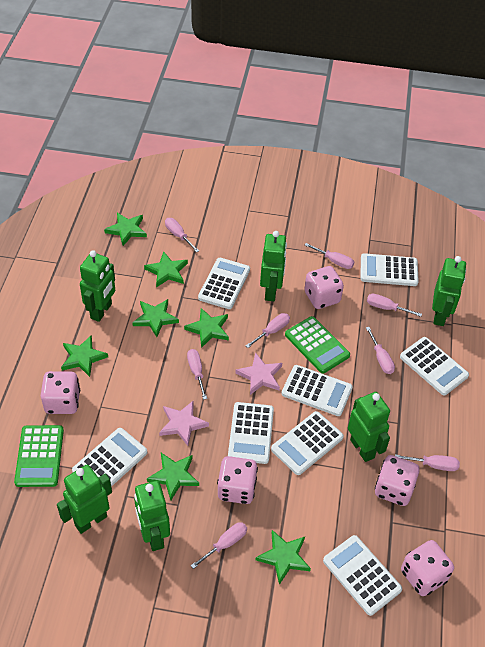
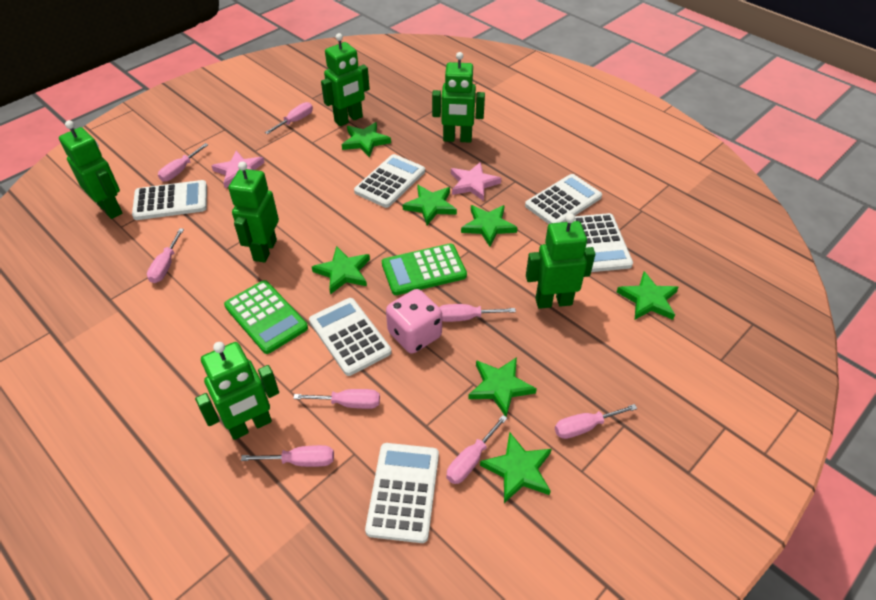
pink dice: 5 -> 1
white calculator: 8 -> 6

